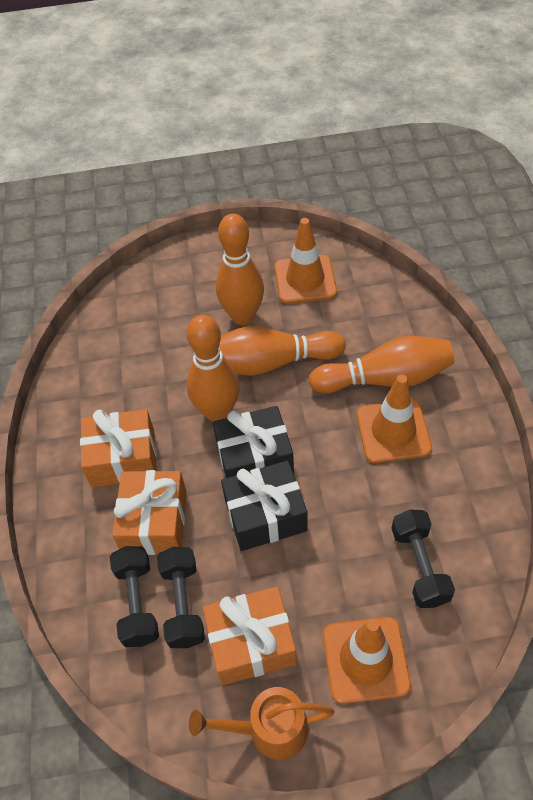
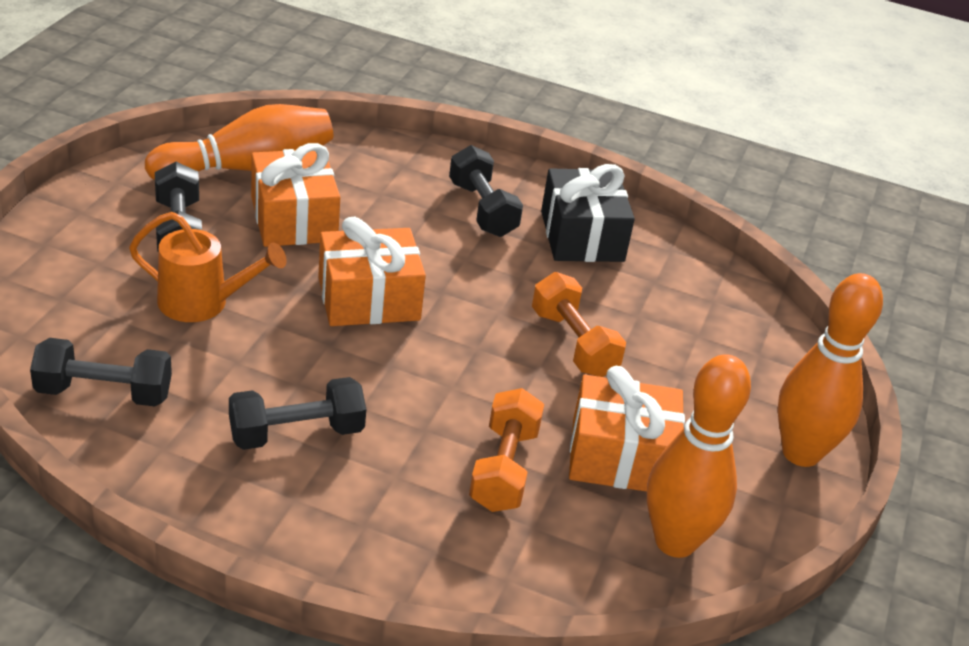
black dumbbell: 3 -> 4
black gift: 2 -> 1
orange bowling pin: 4 -> 3
orange dumbbell: 0 -> 2
orange traffic cone: 3 -> 0

